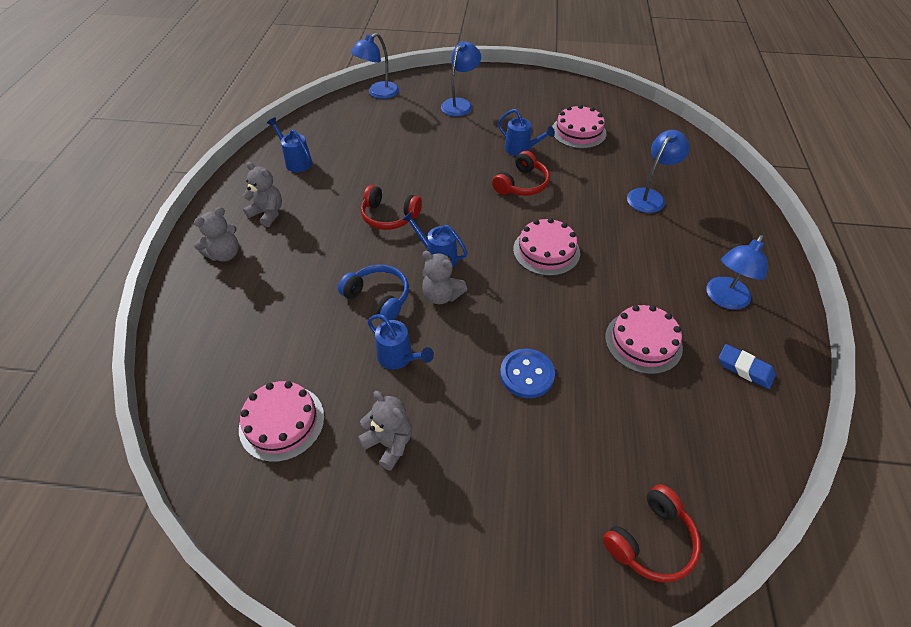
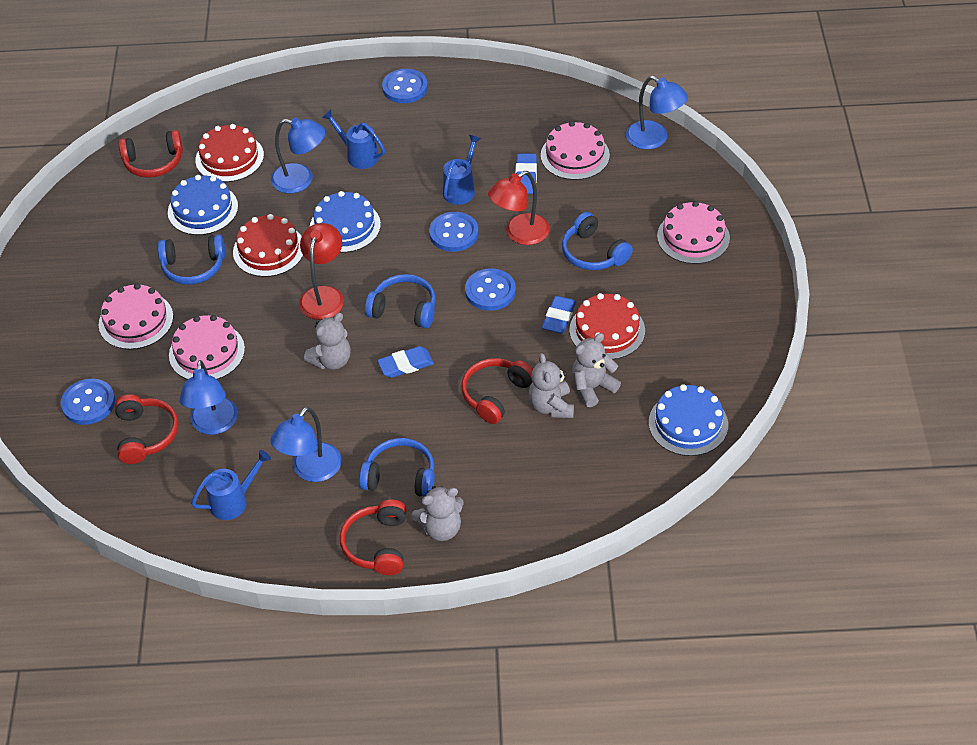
blue button: 1 -> 4
blue cake: 0 -> 3
blue eraser: 1 -> 3
blue headphones: 1 -> 4
blue watering can: 4 -> 3
red cake: 0 -> 3
red headphones: 3 -> 4
red lamp: 0 -> 2

